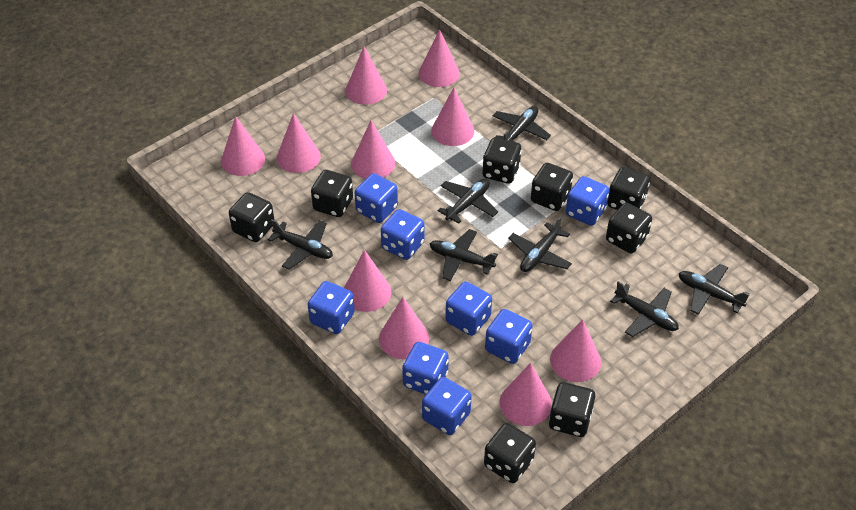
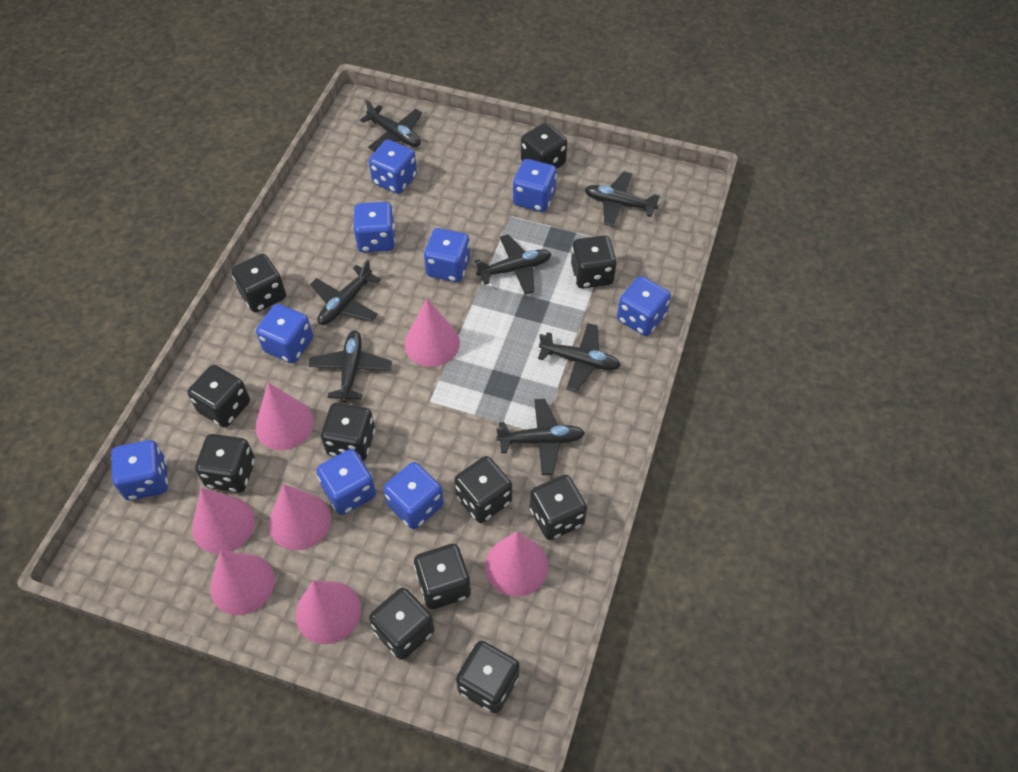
black dice: 8 -> 11
blue dice: 8 -> 9
pink cone: 10 -> 7

